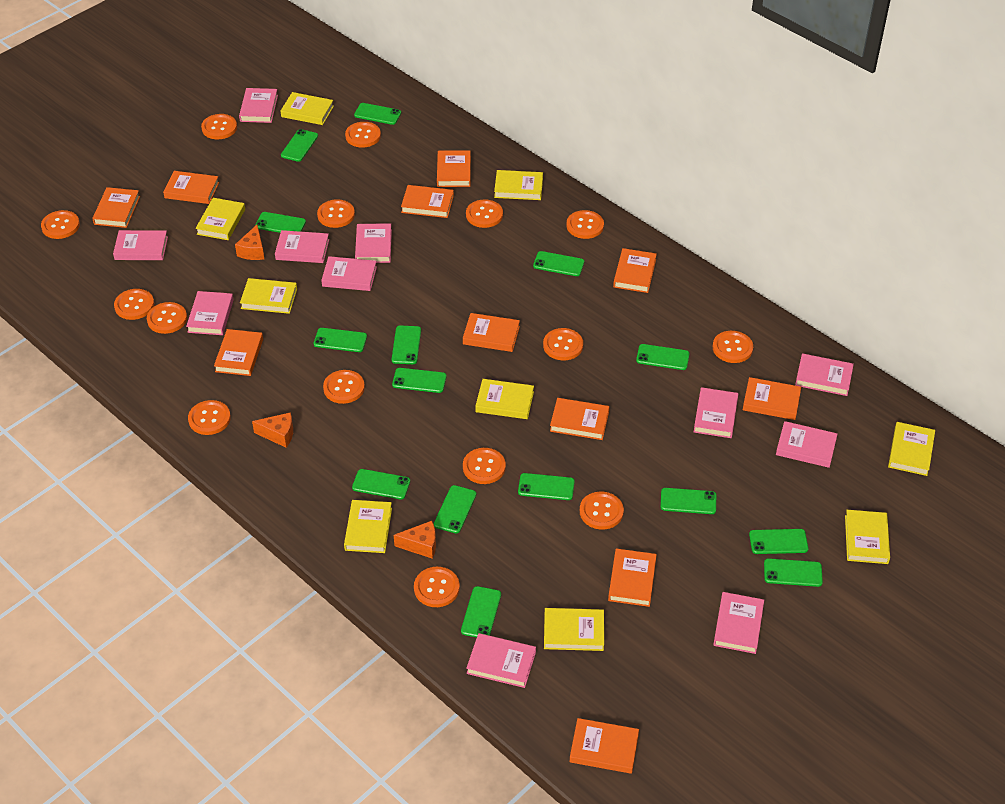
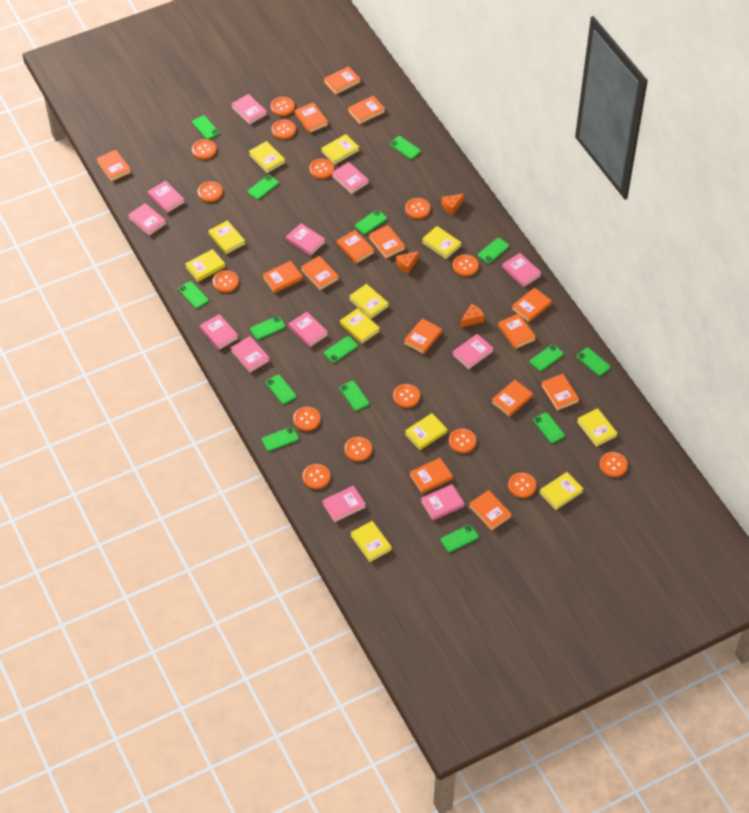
orange book: 11 -> 15
pink book: 11 -> 12
yellow book: 9 -> 11

